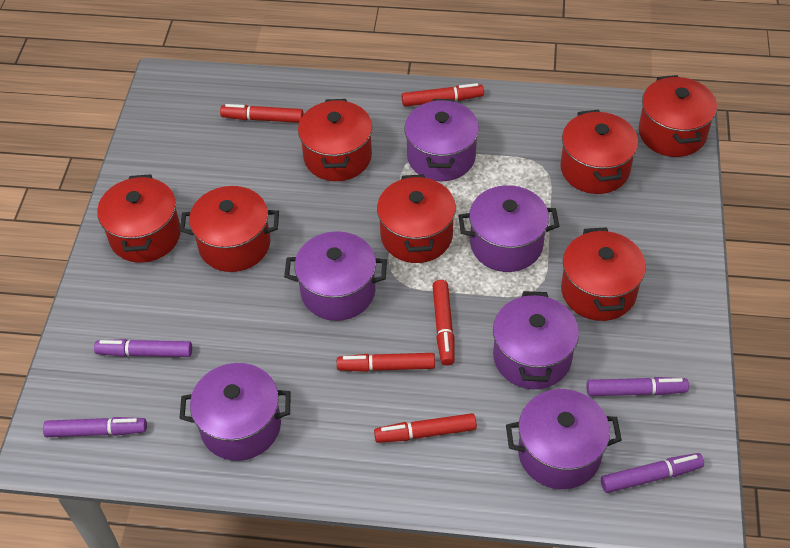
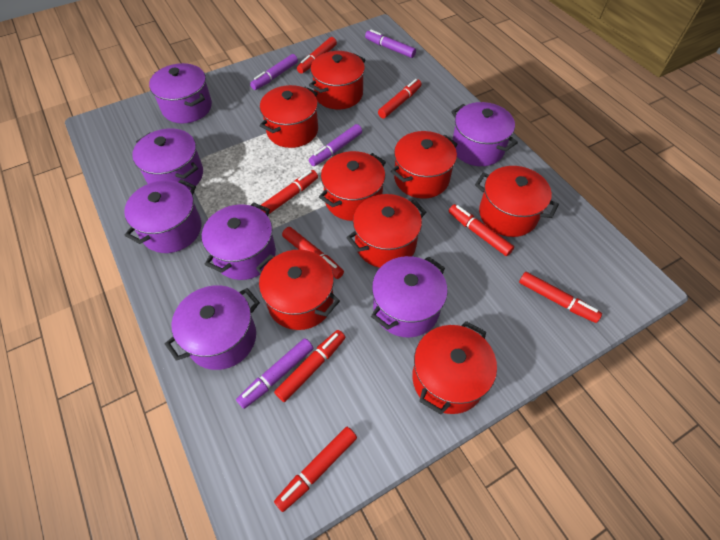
purple pot: 6 -> 7
red marker: 5 -> 8
red pot: 7 -> 8

